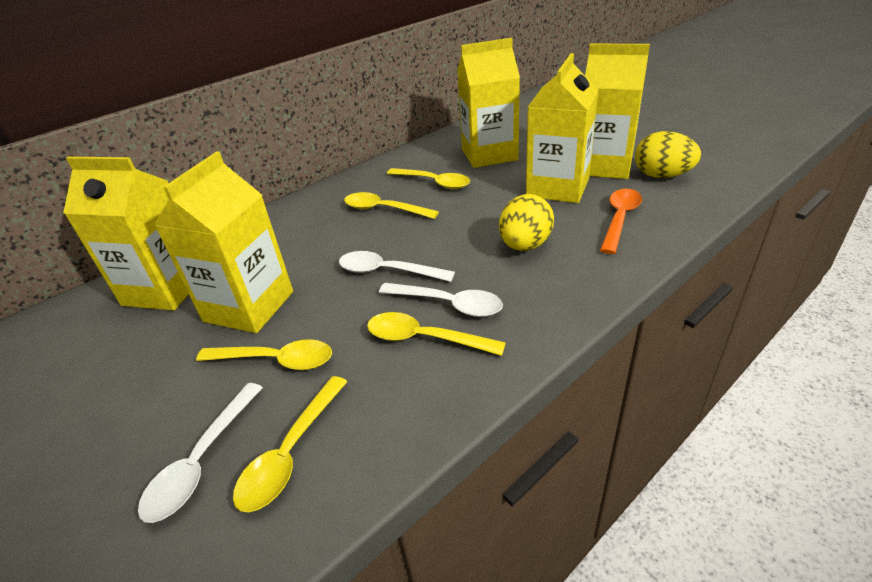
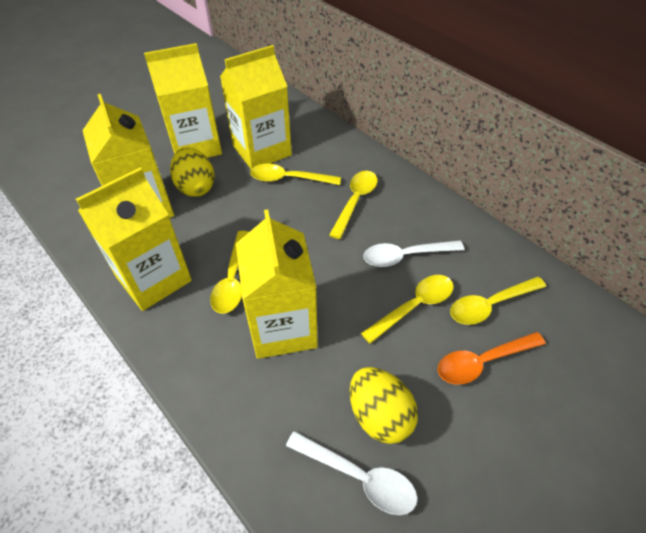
white spoon: 3 -> 2

